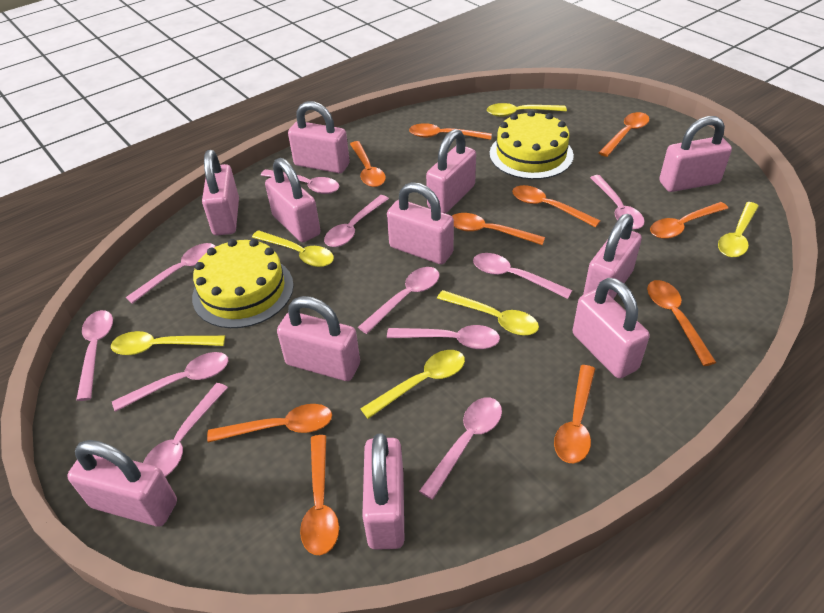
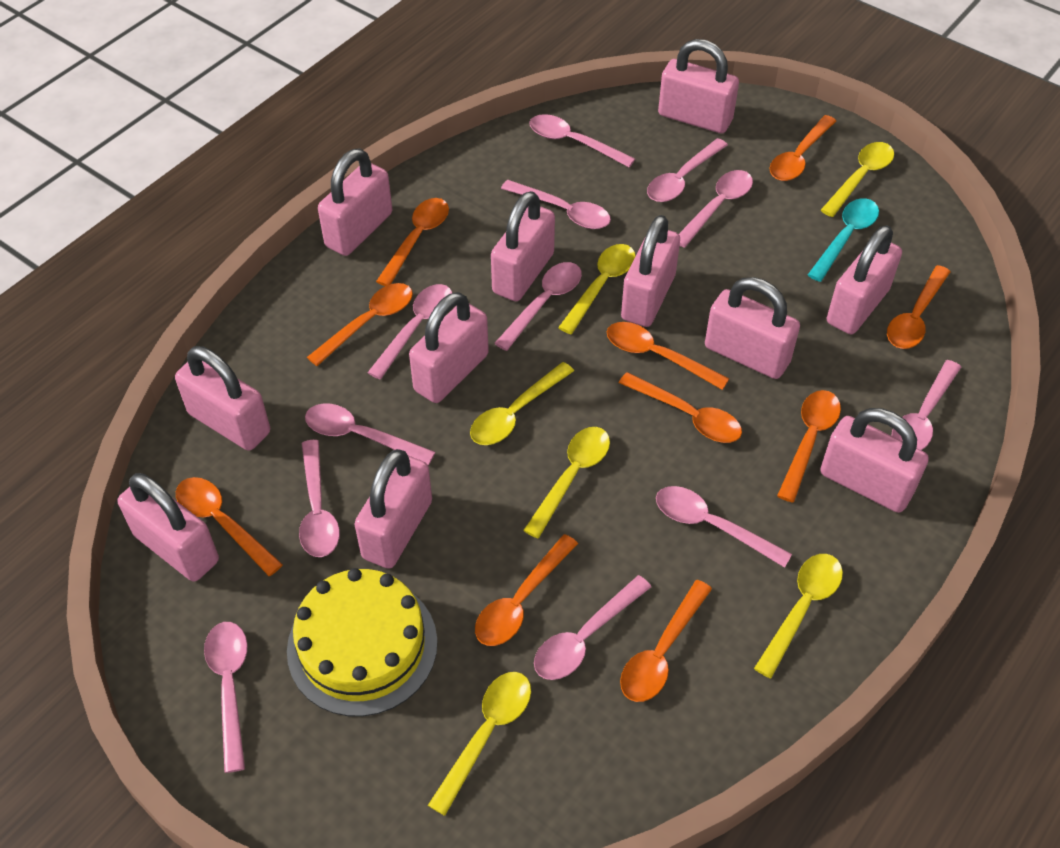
pink spoon: 11 -> 12
turquoise spoon: 0 -> 1
yellow cake: 2 -> 1

